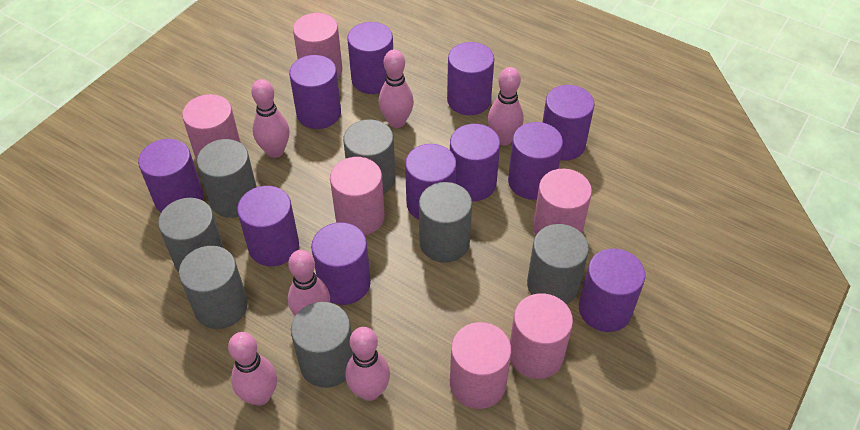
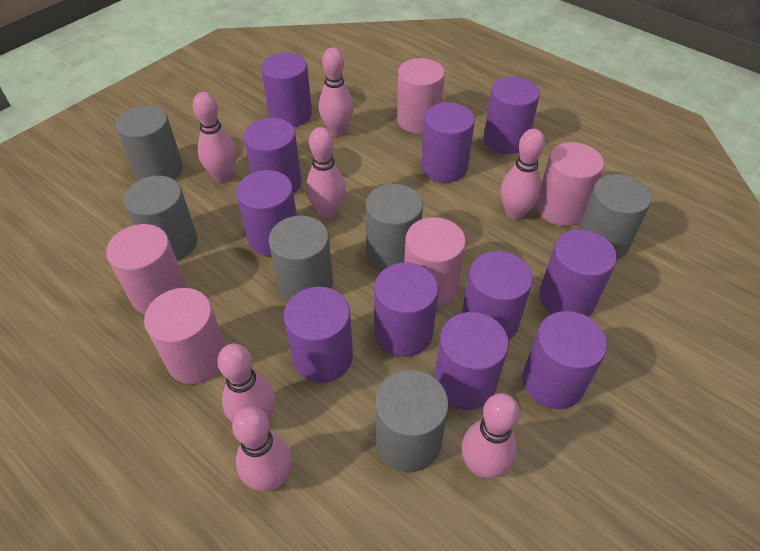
grey cylinder: 7 -> 6
pink bowling pin: 6 -> 7
pink cylinder: 6 -> 5

